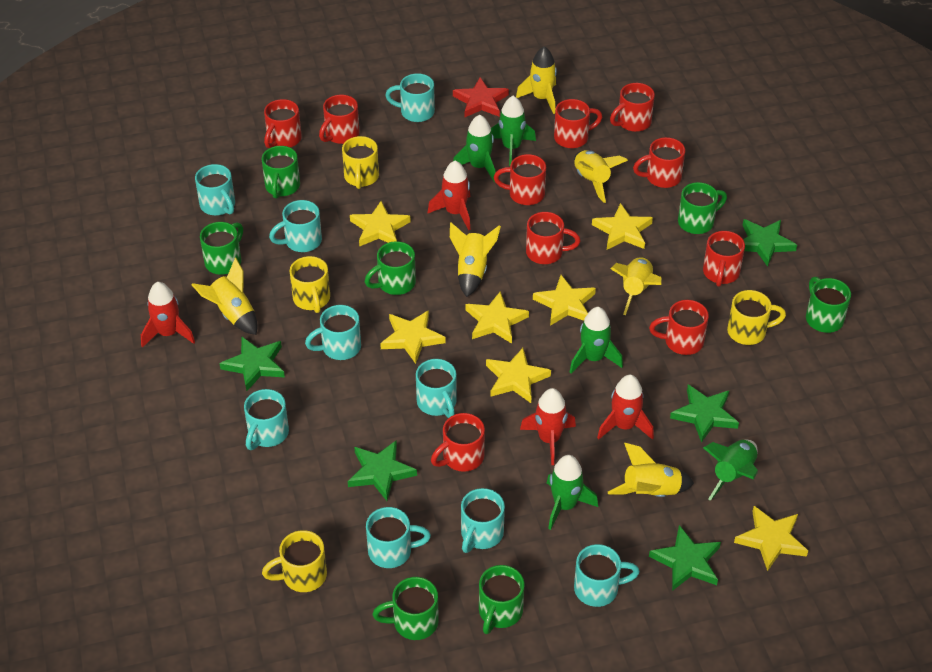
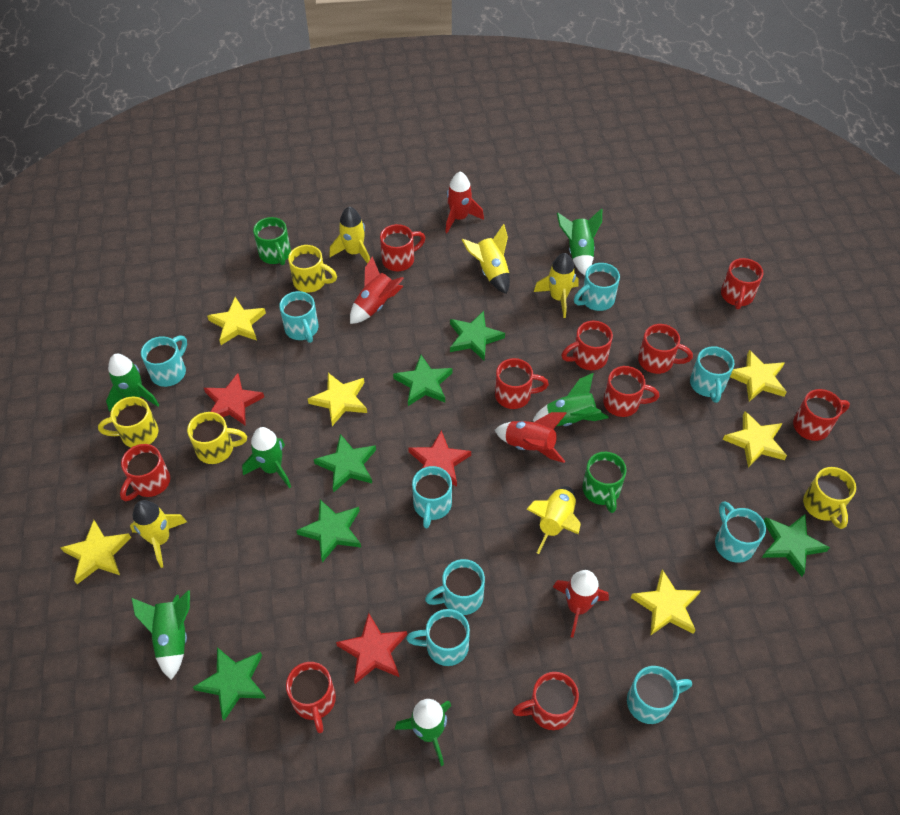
green mug: 7 -> 2
green rocket: 5 -> 6
green star: 5 -> 6
red star: 1 -> 3
yellow rocket: 6 -> 5
yellow star: 7 -> 6

